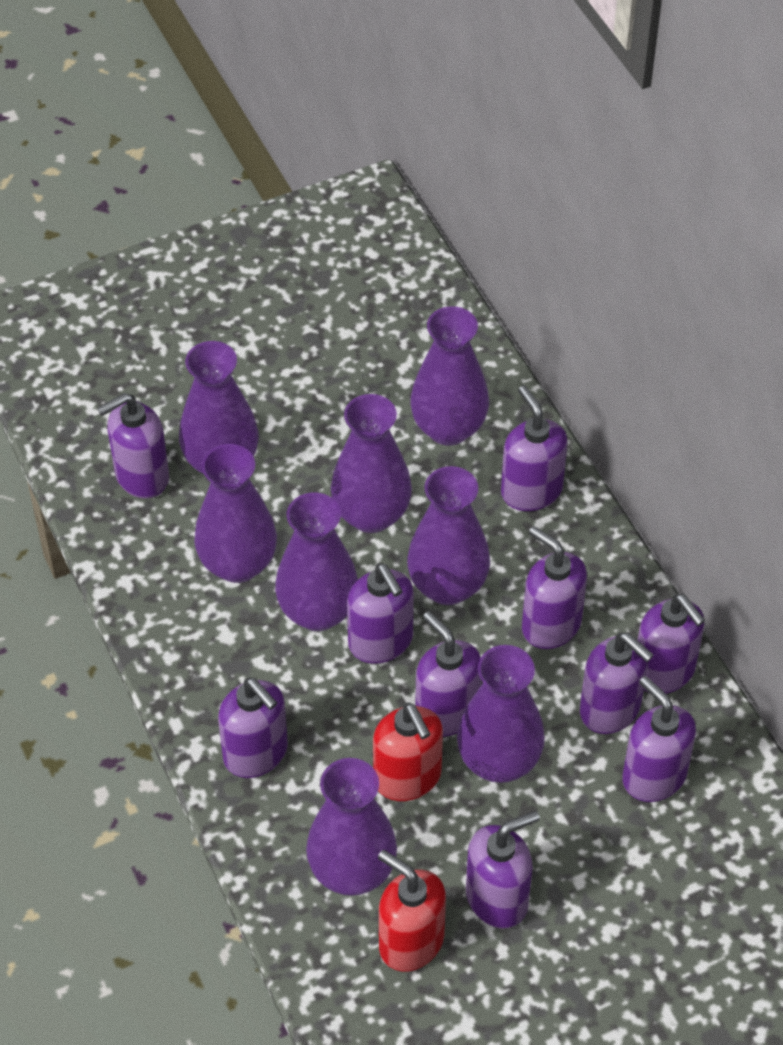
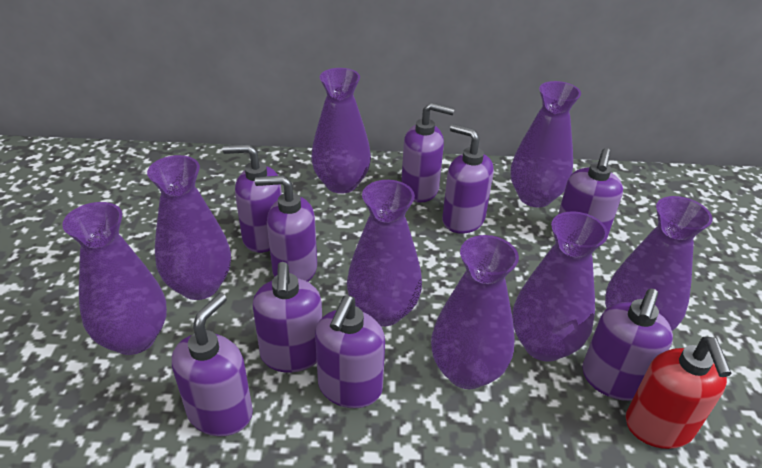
purple soap dispenser: 10 -> 9
red soap dispenser: 2 -> 1

